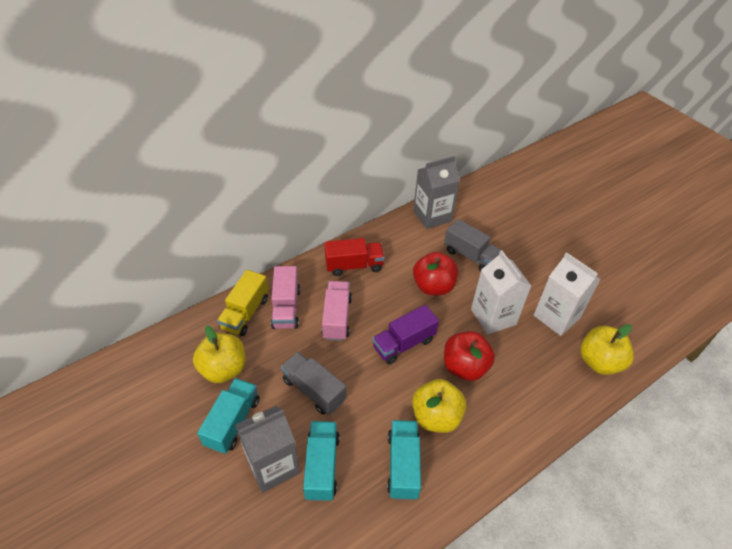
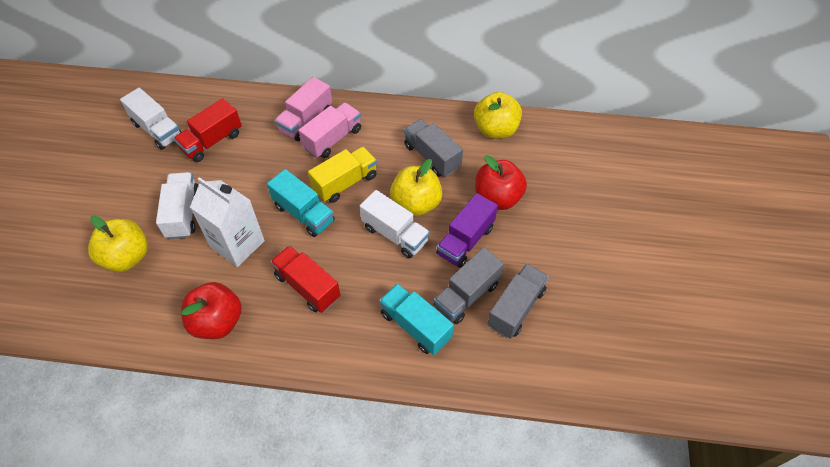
grey carton: 2 -> 0
grey truck: 2 -> 3
red truck: 1 -> 2
turquoise truck: 3 -> 2
white carton: 2 -> 1
white truck: 0 -> 3

